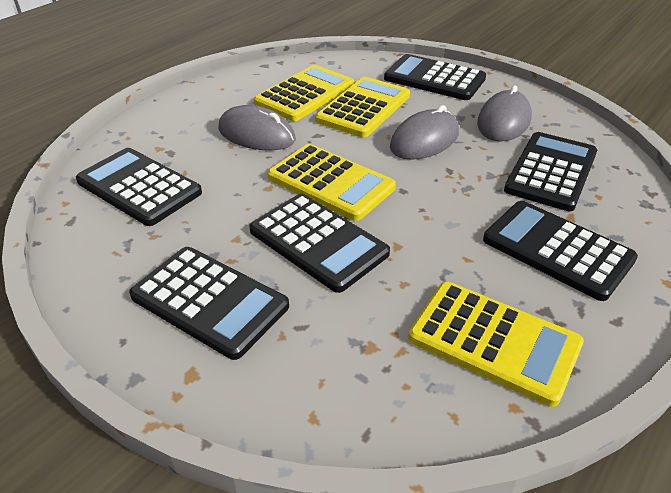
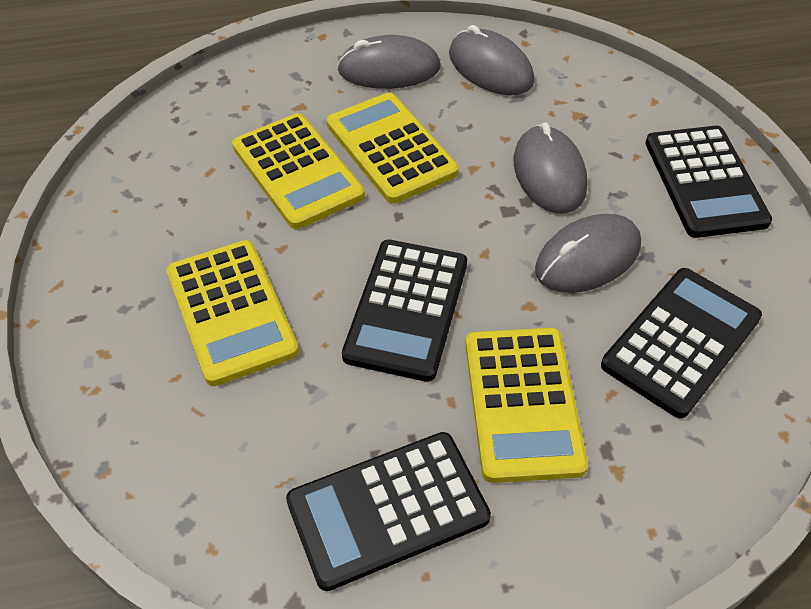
black calculator: 6 -> 4
grey mouse: 3 -> 4

